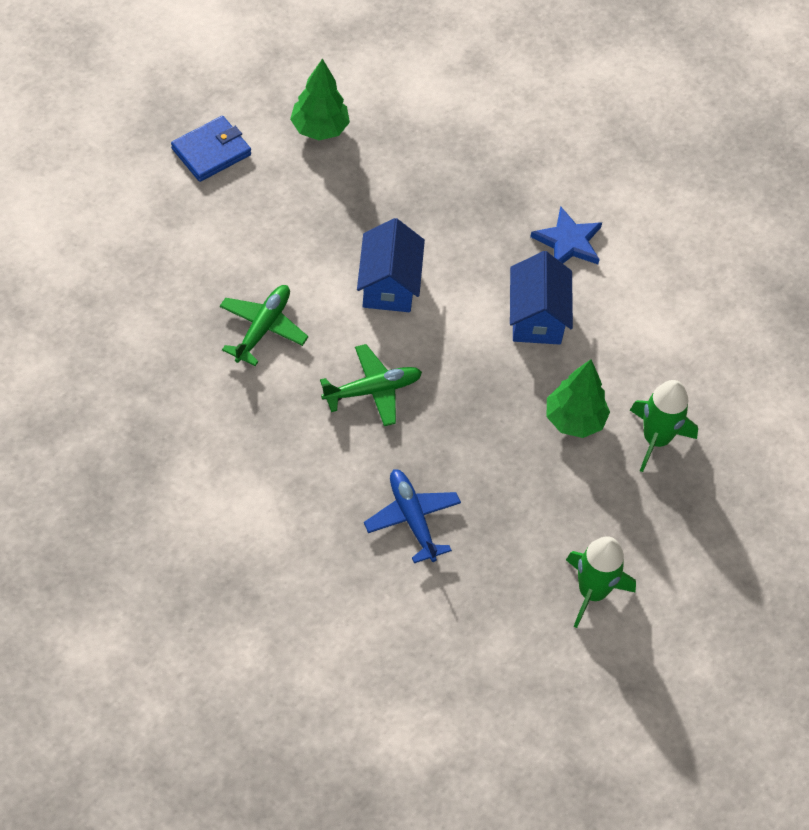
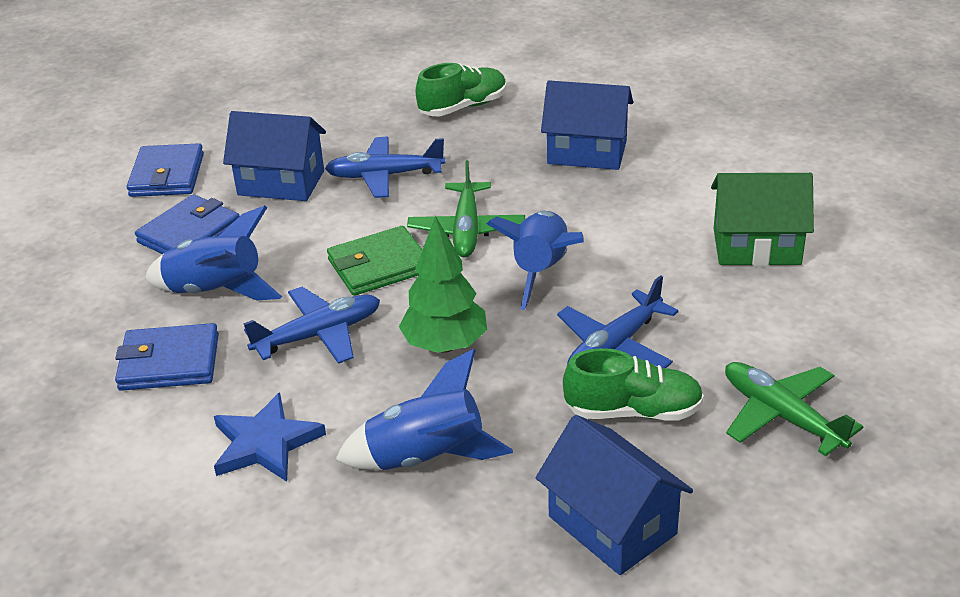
blue house: 2 -> 3
blue plane: 1 -> 3
blue rocket: 0 -> 3
blue wallet: 1 -> 3
green house: 0 -> 1
green rocket: 2 -> 0
green shoe: 0 -> 2
green tree: 2 -> 1
green wallet: 0 -> 1

